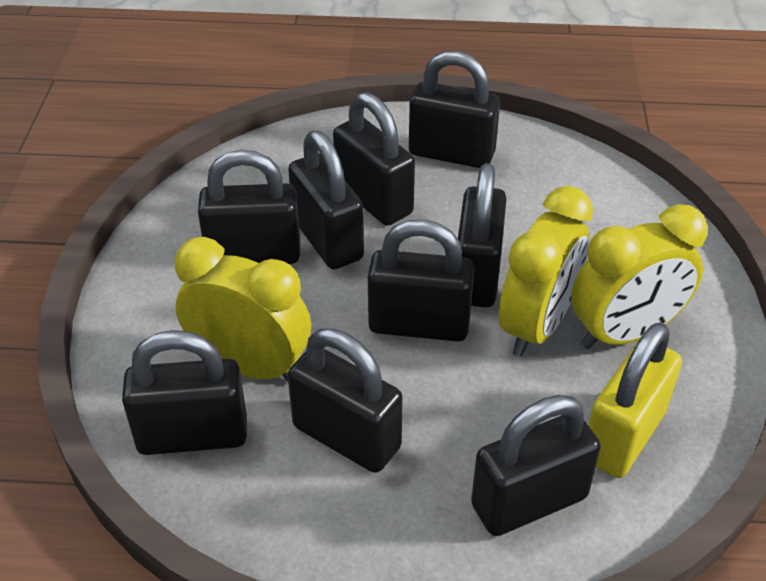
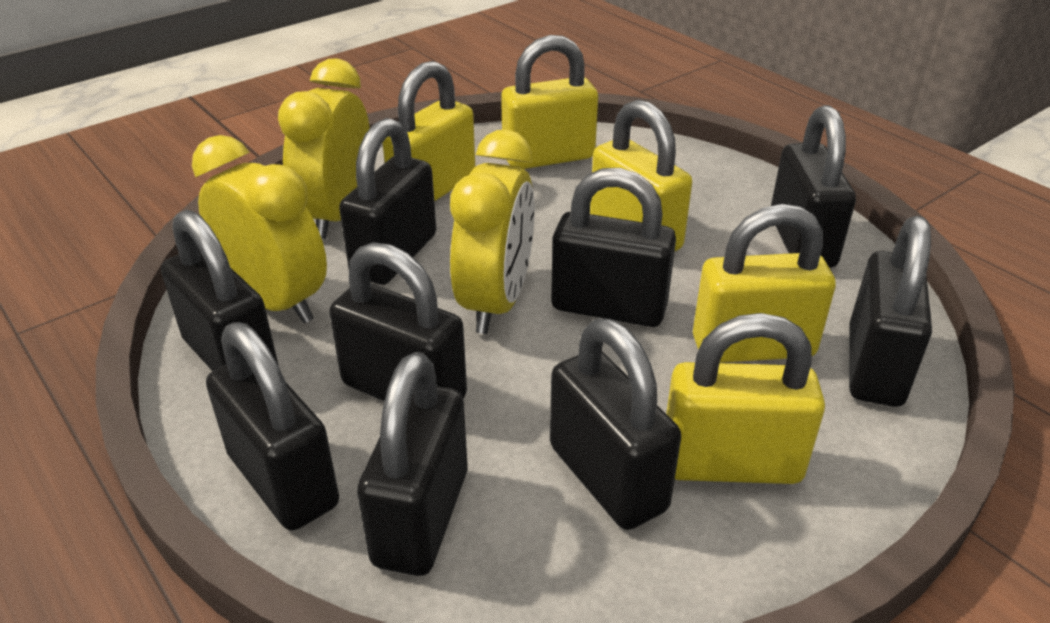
yellow padlock: 1 -> 5

